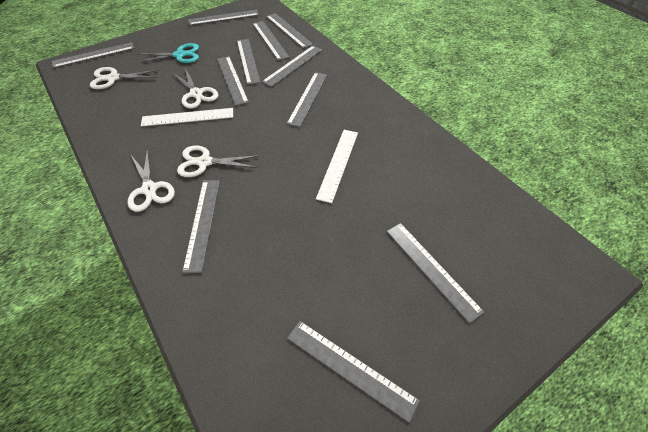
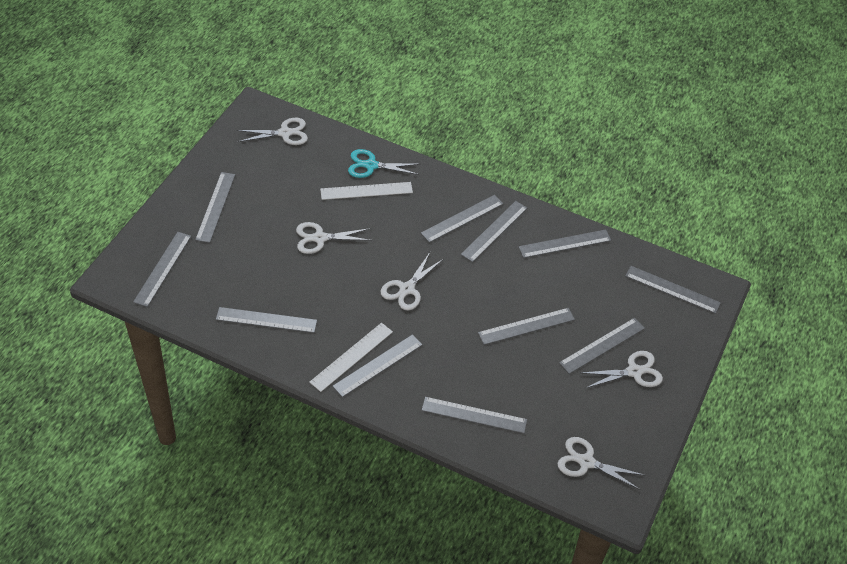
white scissors: 4 -> 5

